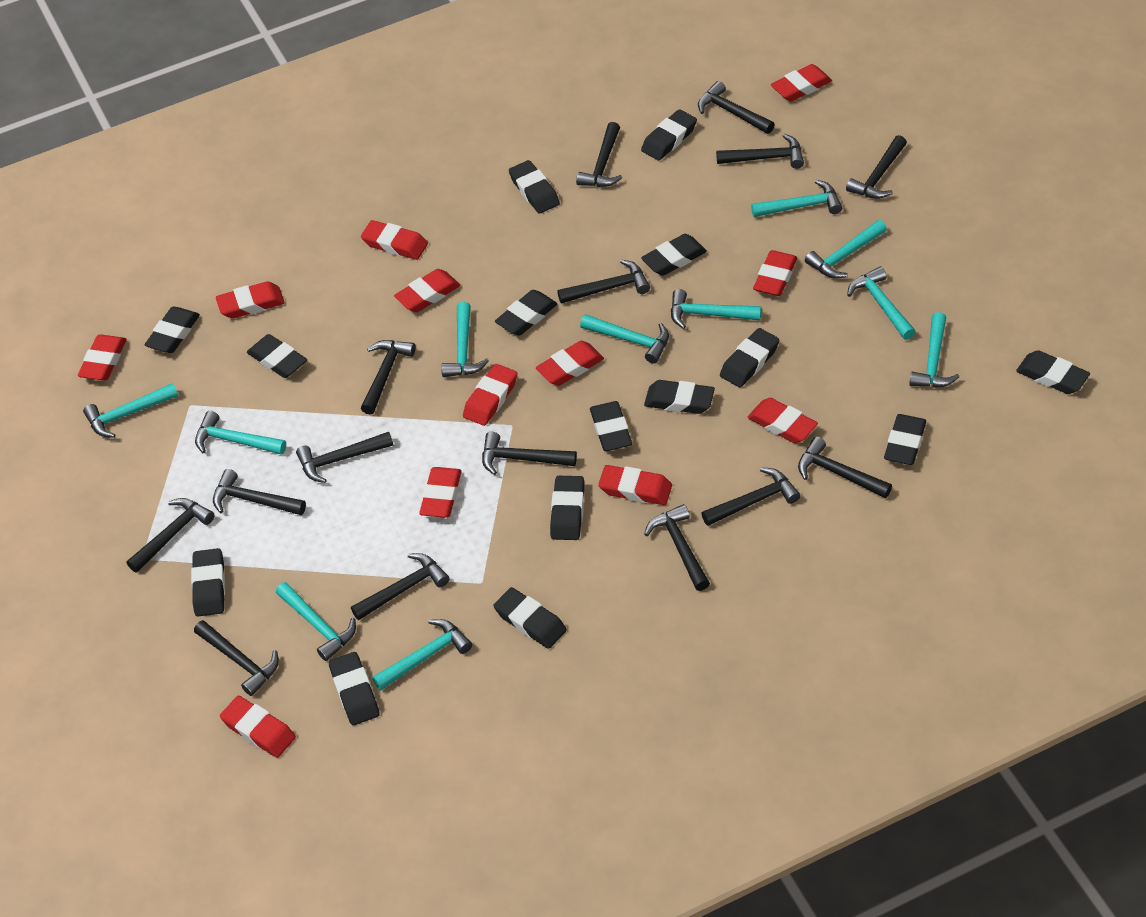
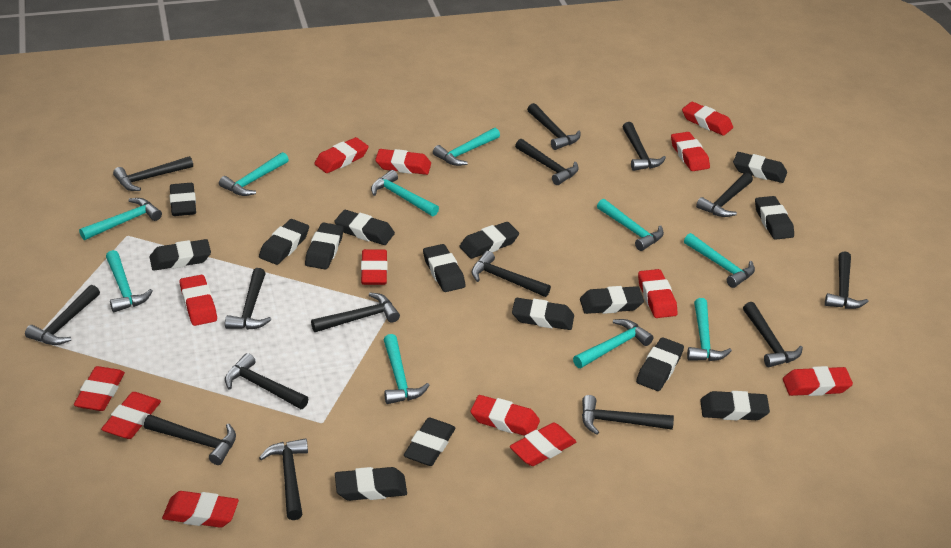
red eraser: 12 -> 13
turquoise hammer: 11 -> 10

